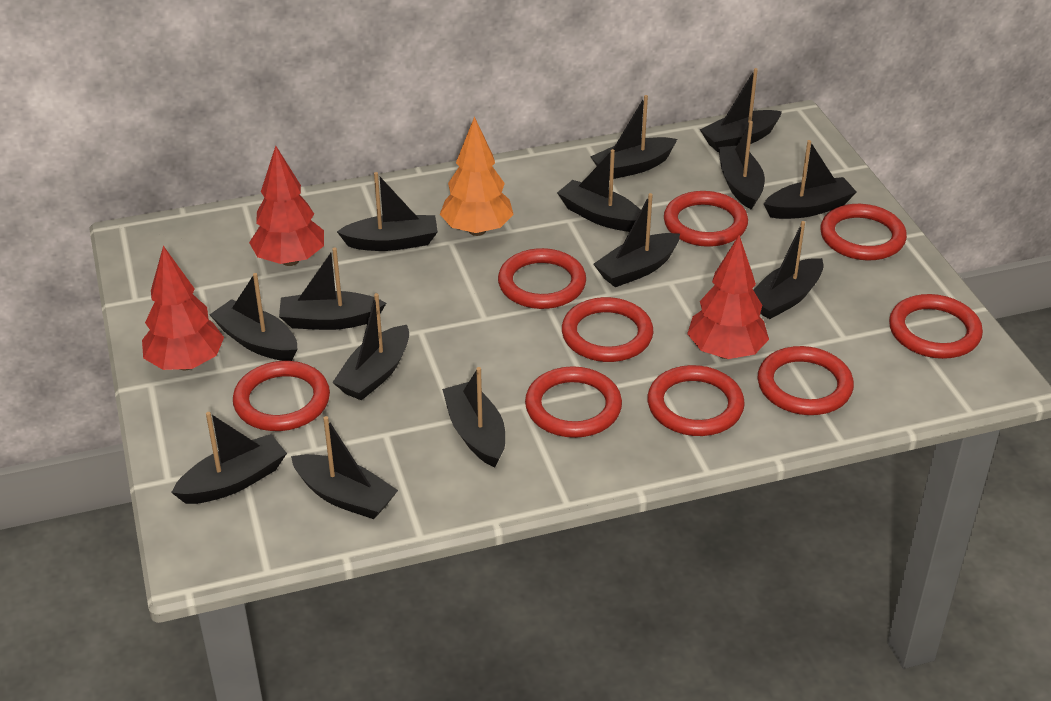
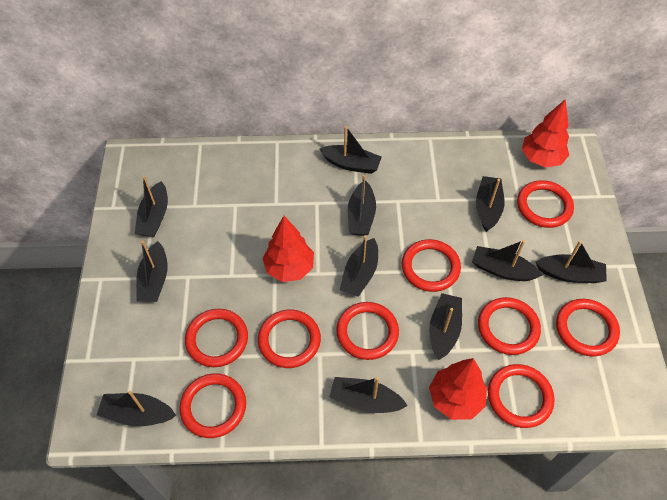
black boat: 14 -> 11
orange tree: 1 -> 0

